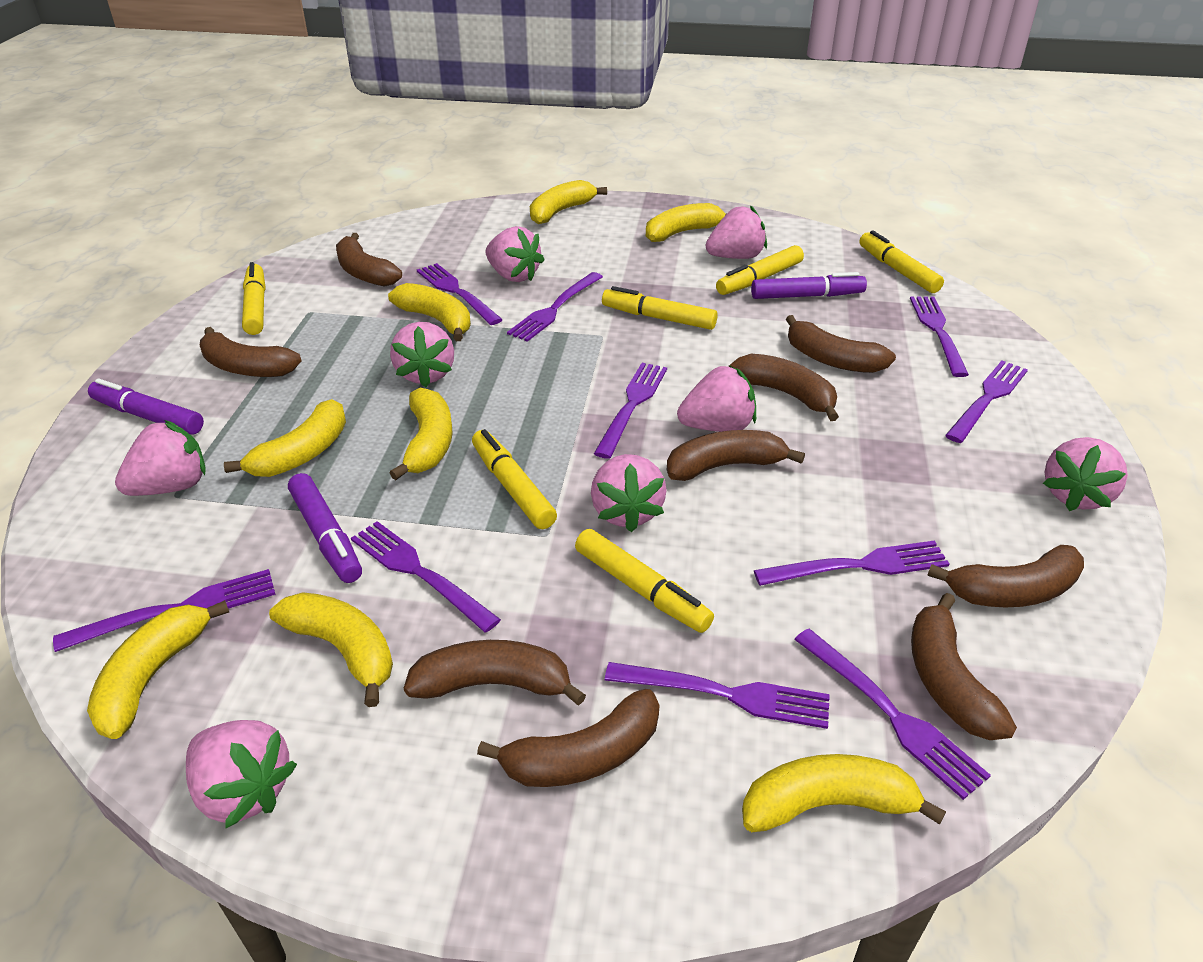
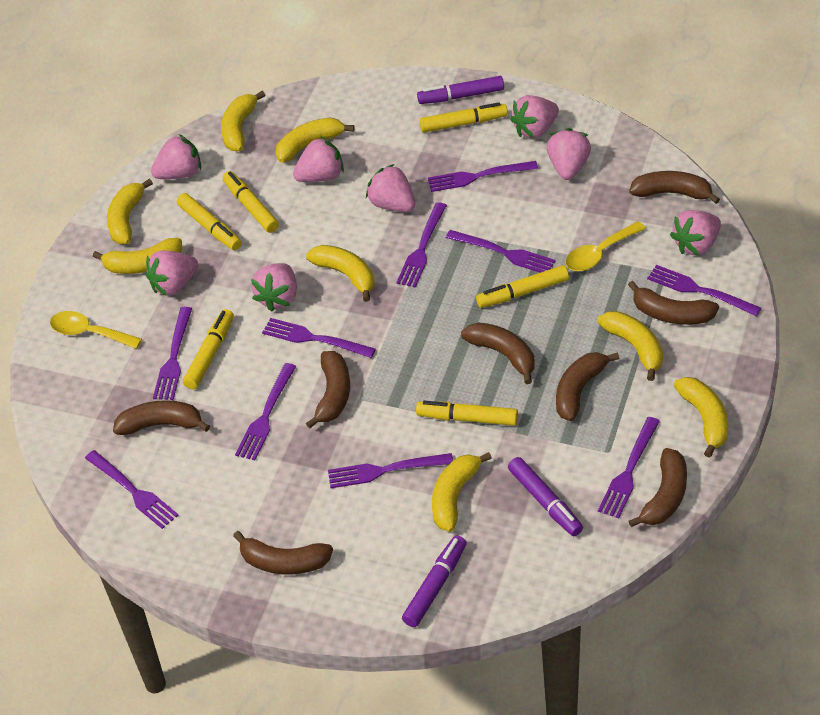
brown banana: 9 -> 8
yellow spoon: 0 -> 2

